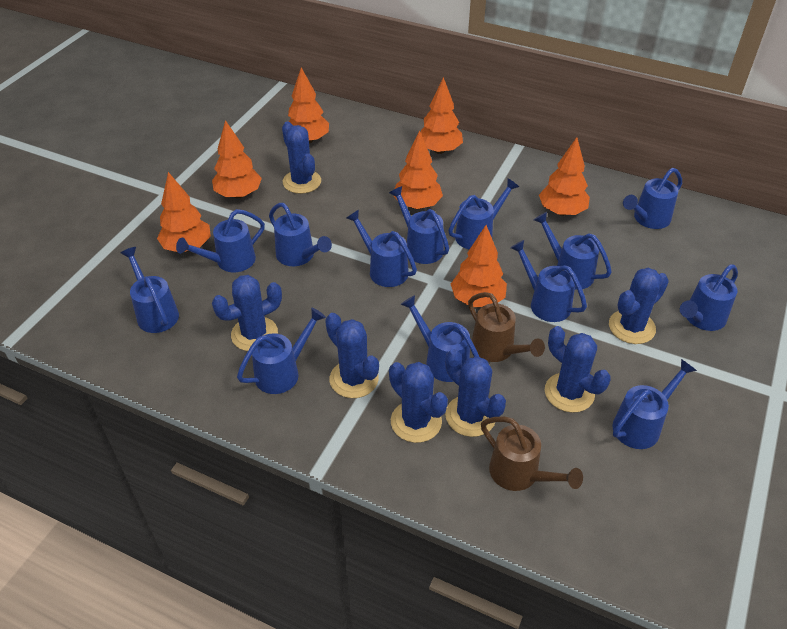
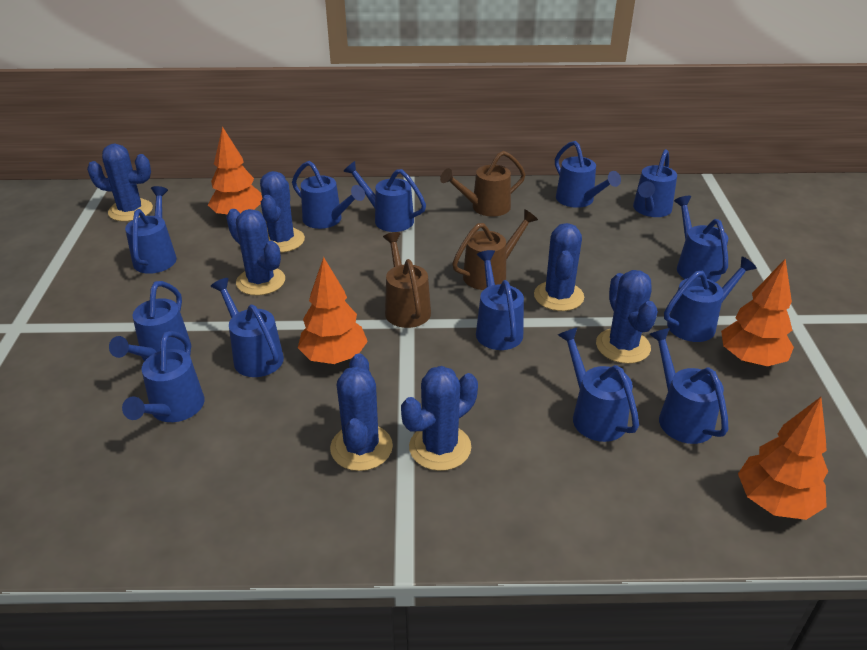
brown watering can: 2 -> 3
orange tree: 7 -> 4

